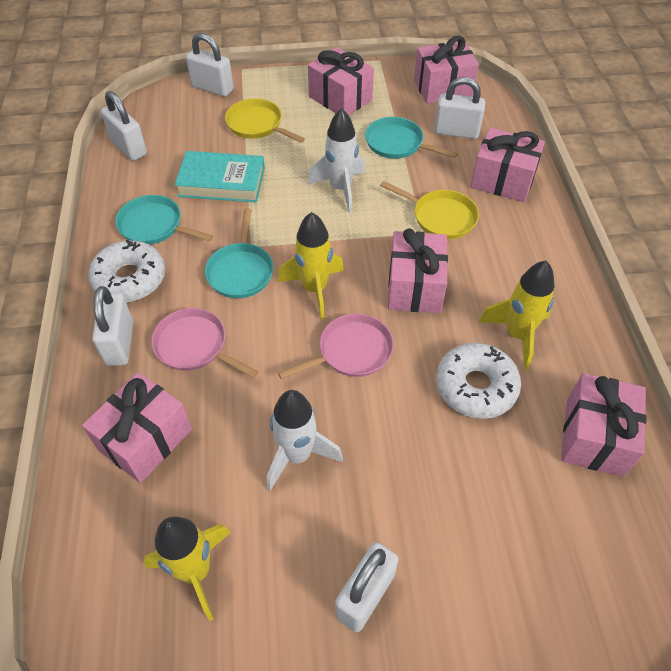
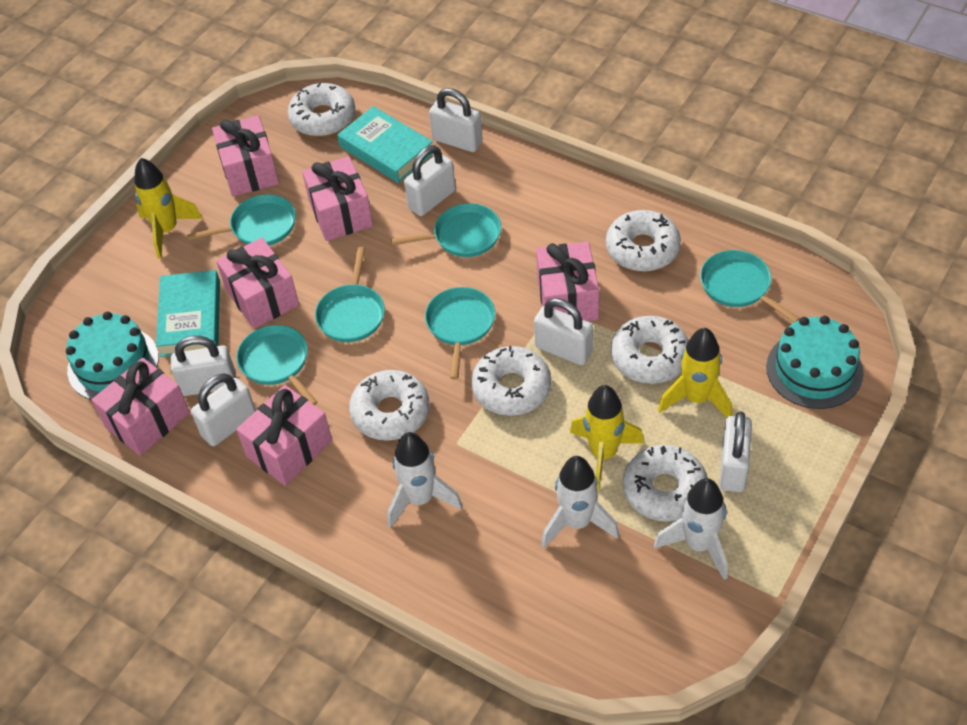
pink pan: 2 -> 0
turquoise book: 1 -> 2
turquoise cake: 0 -> 2
turquoise pan: 3 -> 6
white donut: 2 -> 6
white padlock: 5 -> 6
white rocket: 2 -> 3
yellow pan: 2 -> 0

